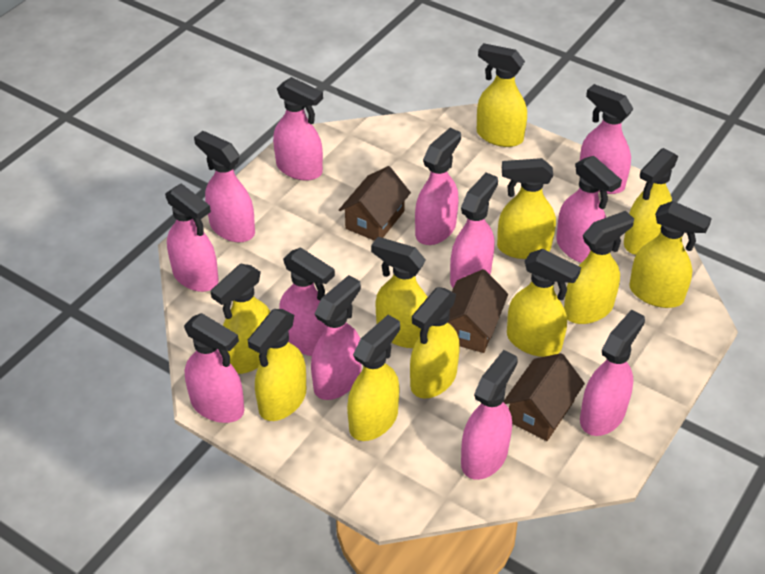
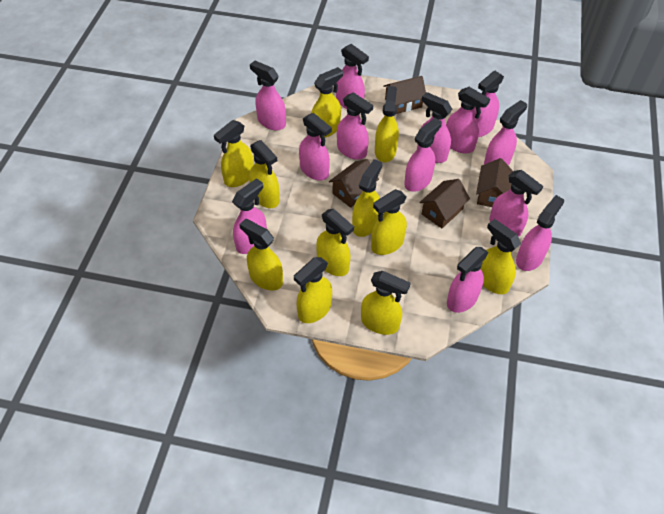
brown house: 3 -> 4
pink spray bottle: 12 -> 13

